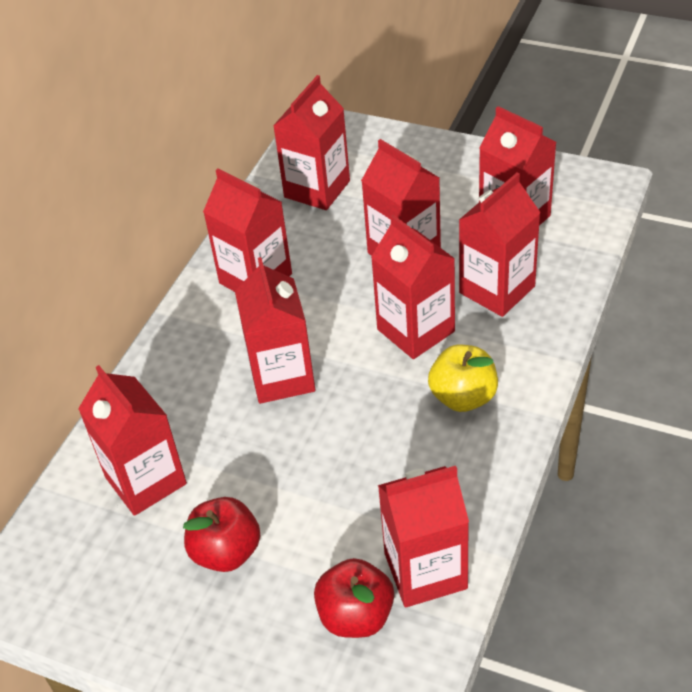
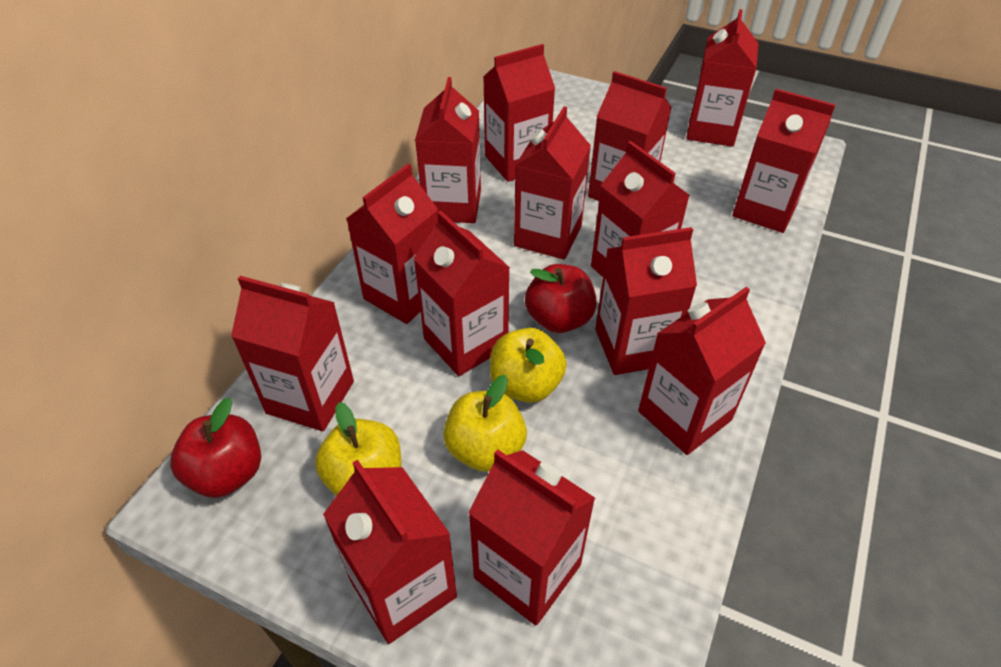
red carton: 9 -> 14
yellow apple: 1 -> 3

